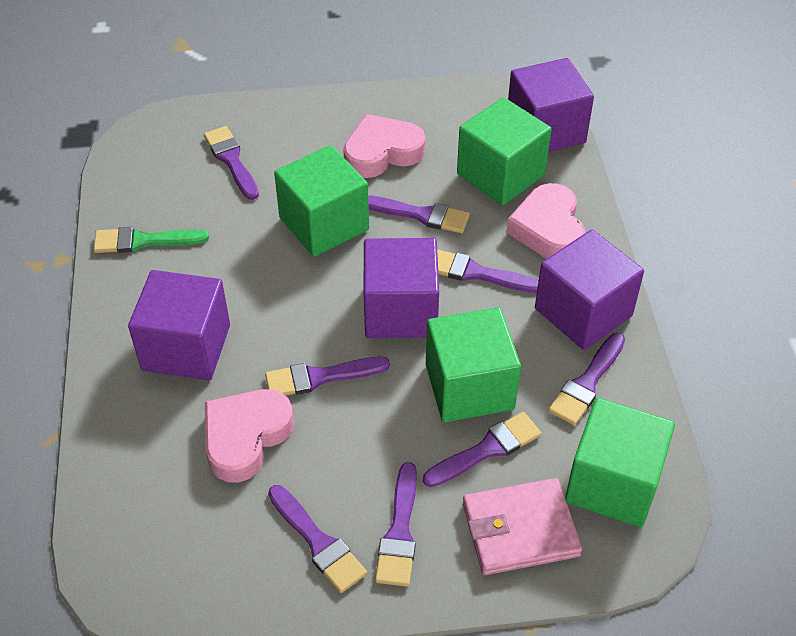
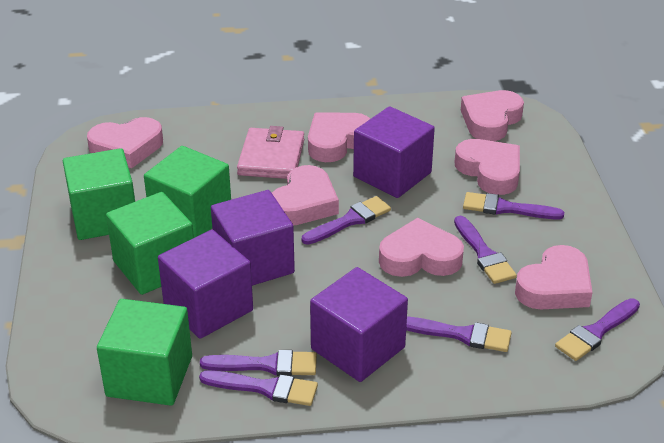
green brush: 1 -> 0
pink heart: 3 -> 7
purple brush: 8 -> 7

